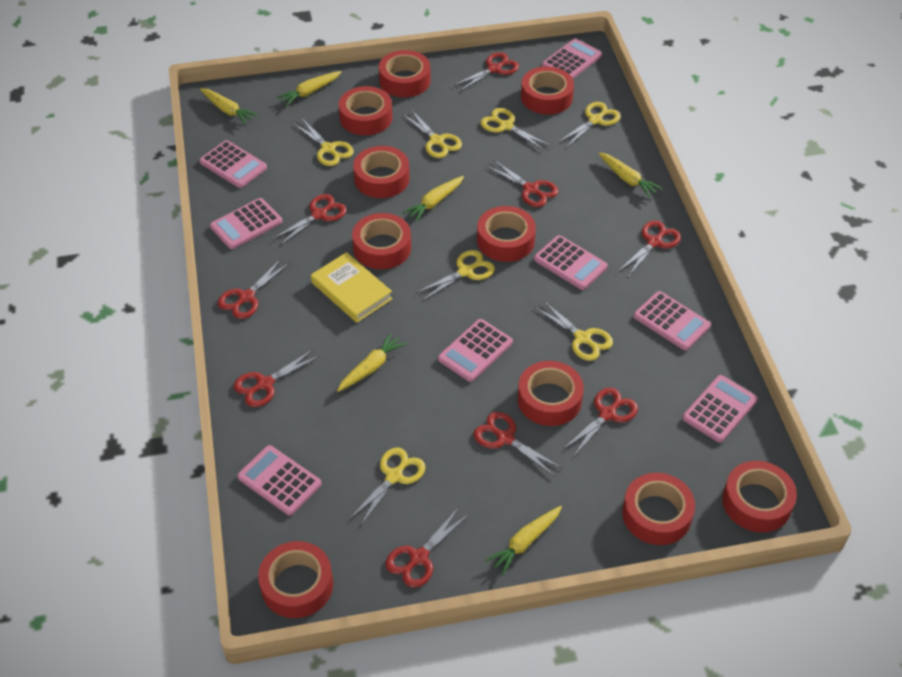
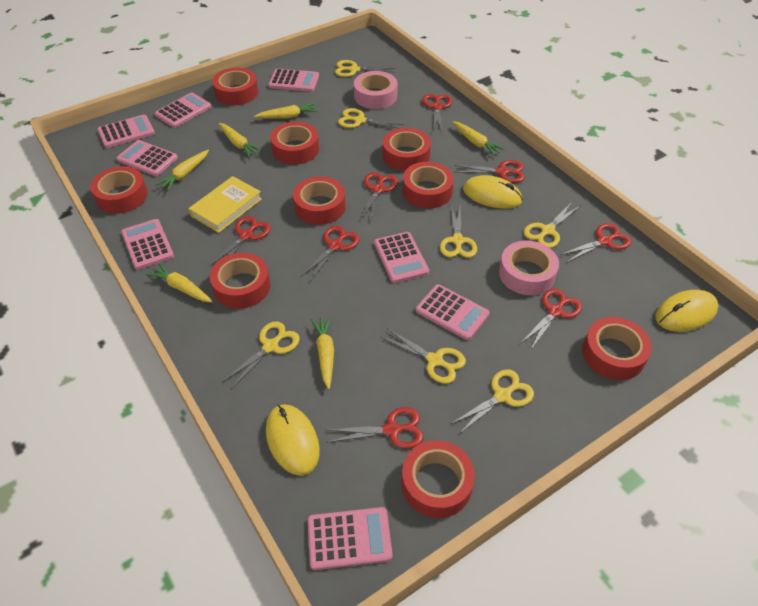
pink tape: 0 -> 2
red scissors: 9 -> 8
red tape: 10 -> 9
yellow mouse: 0 -> 3

